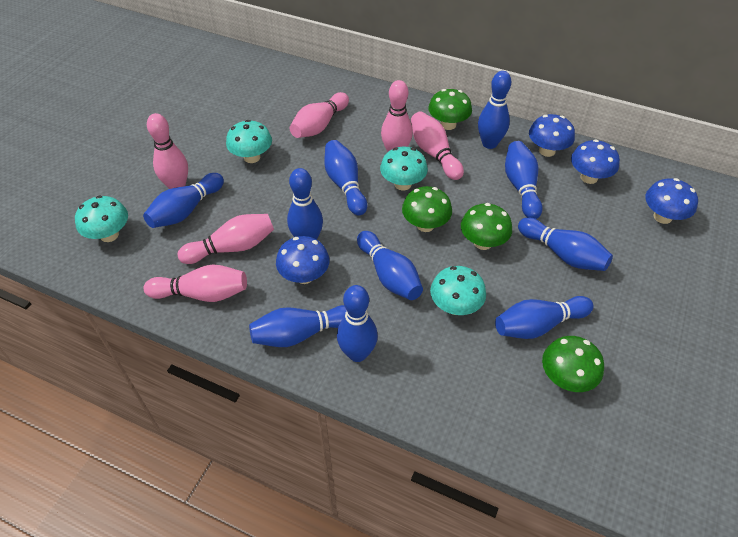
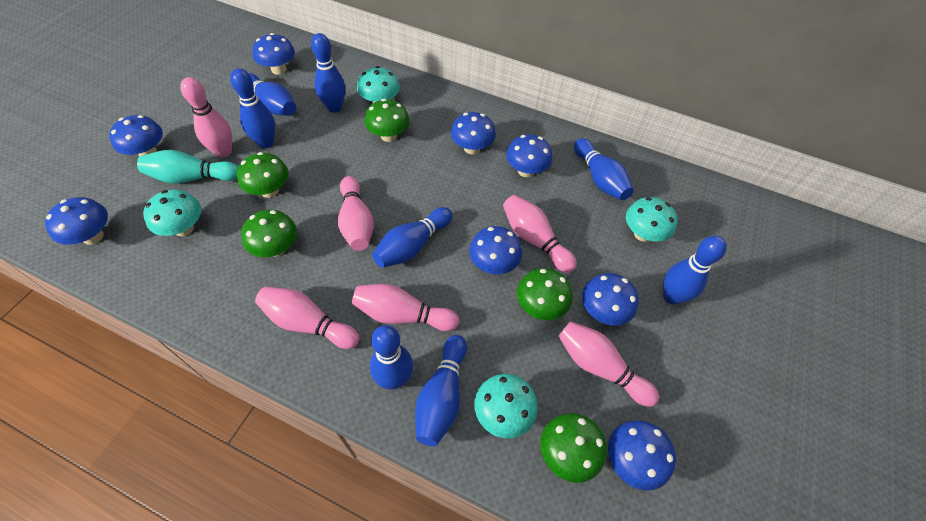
blue bowling pin: 10 -> 8
blue mushroom: 4 -> 8
green mushroom: 4 -> 5
turquoise bowling pin: 0 -> 1

